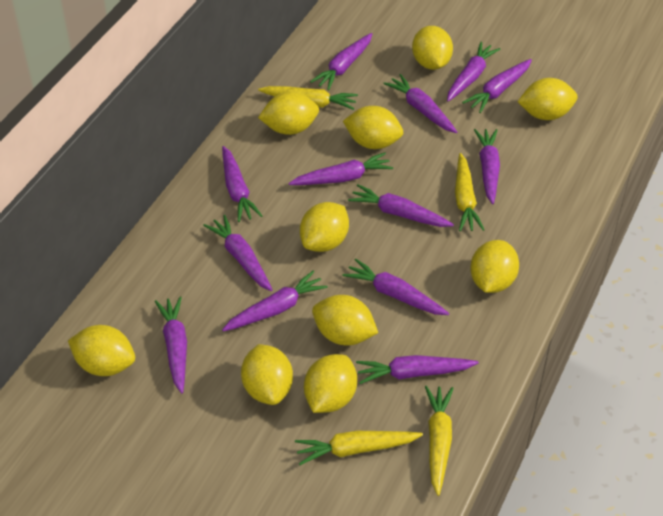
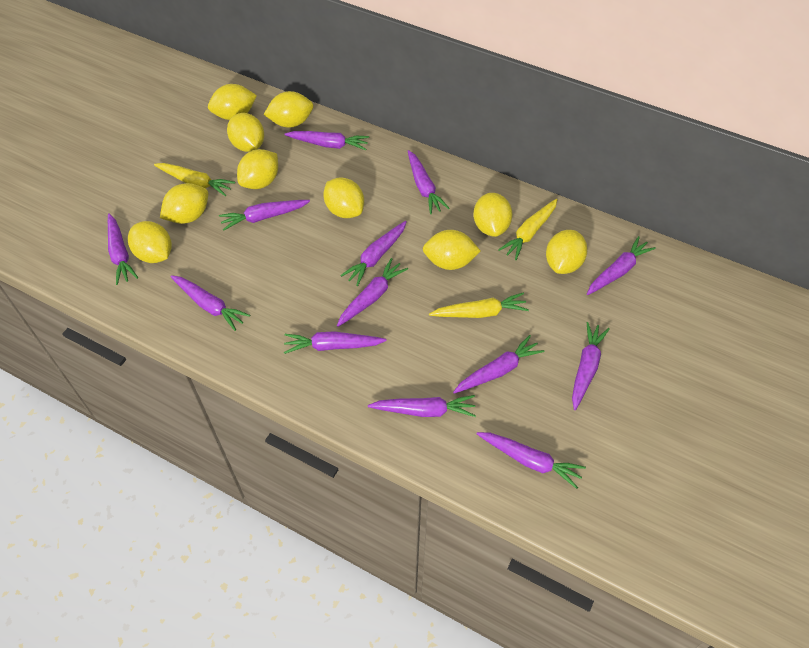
yellow carrot: 4 -> 3

